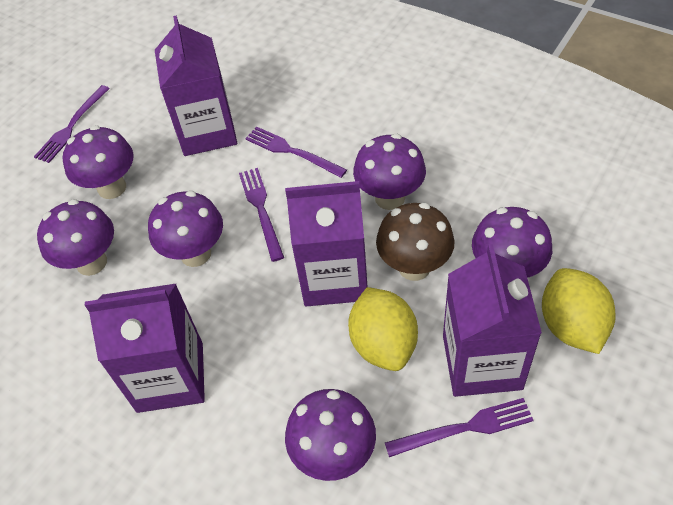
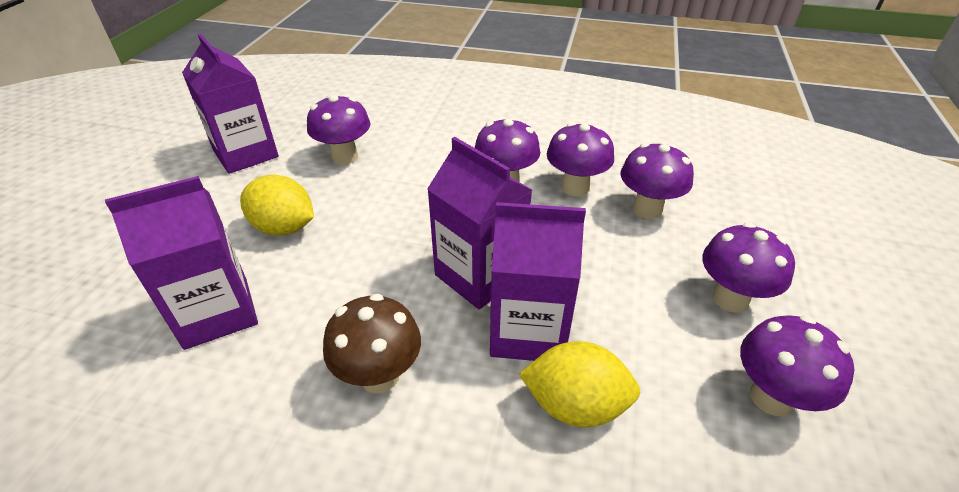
purple fork: 4 -> 0

